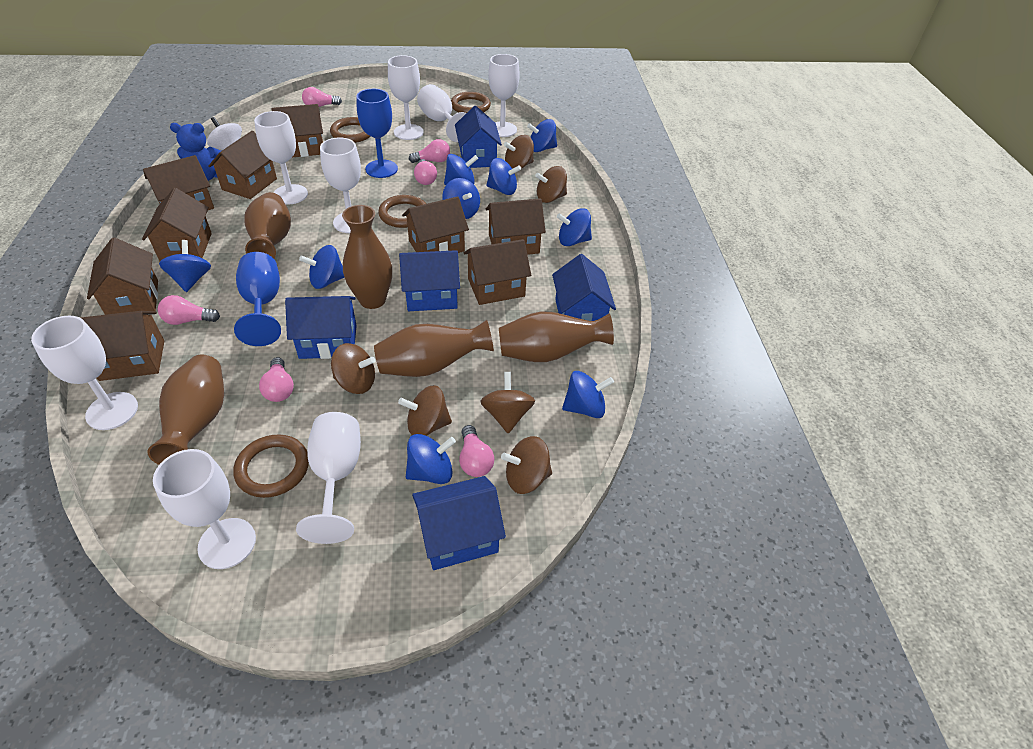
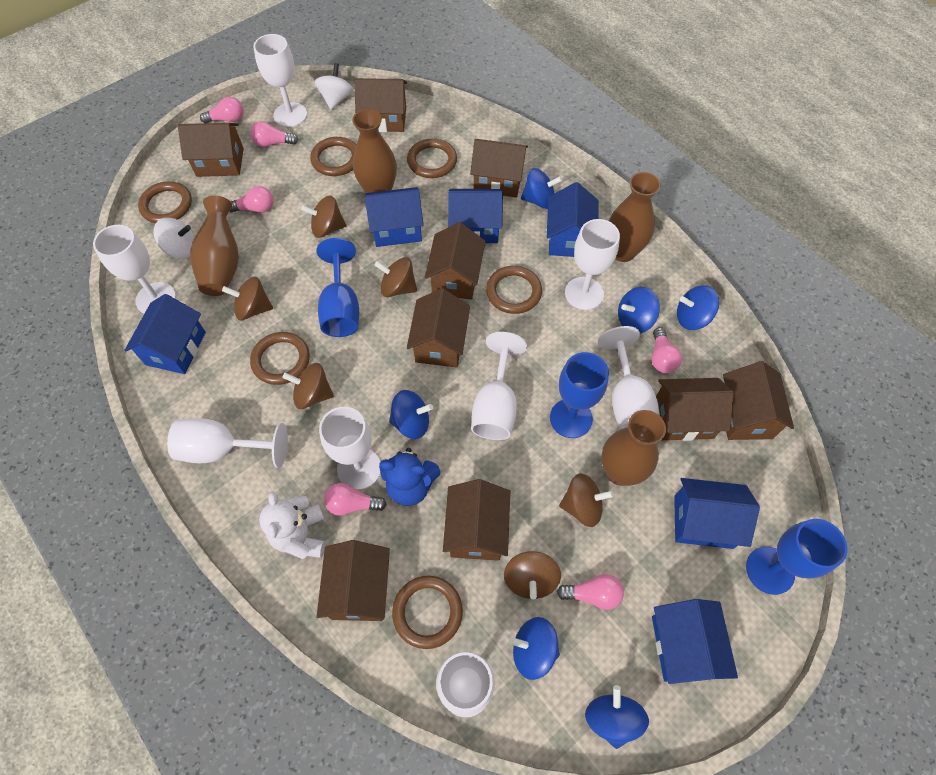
blue goblet: 2 -> 3
blue house: 5 -> 6
blue spinning top: 9 -> 6
brown ring: 4 -> 6
brown vase: 5 -> 4
white spinning top: 1 -> 2
white teddy bear: 0 -> 1

